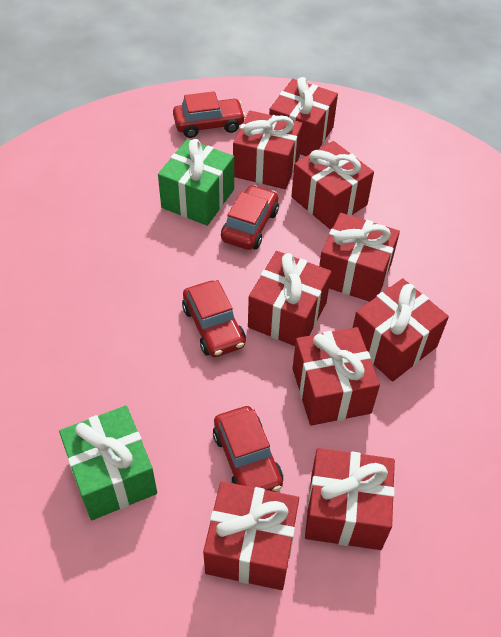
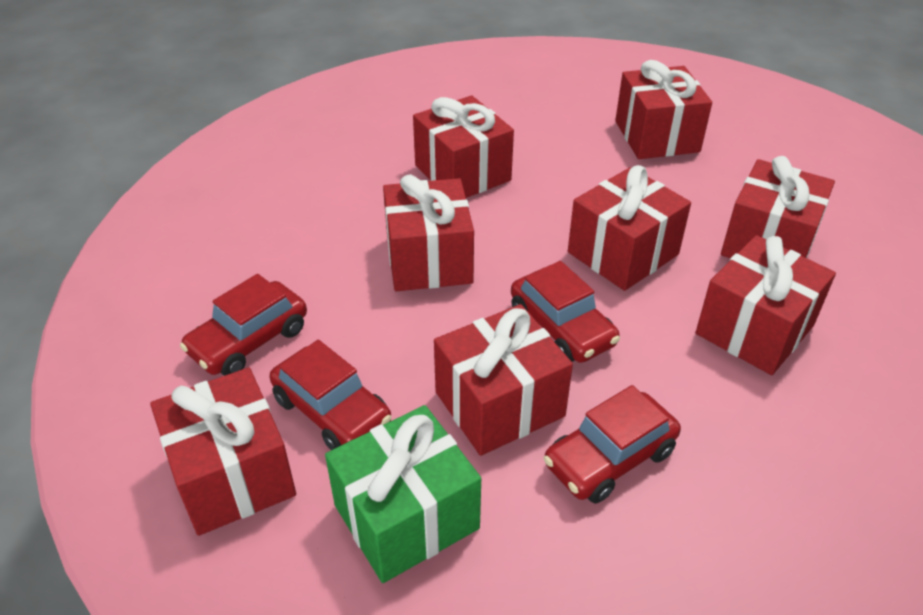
green gift: 2 -> 1
red gift: 9 -> 8

